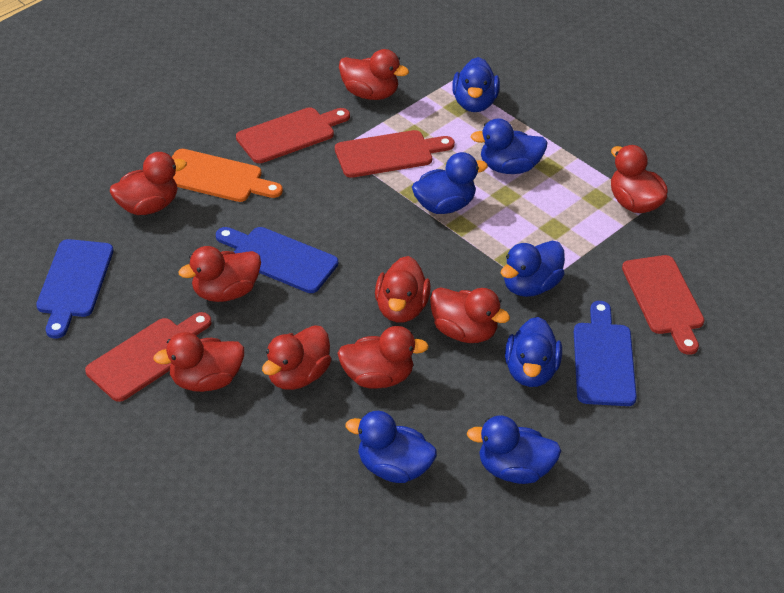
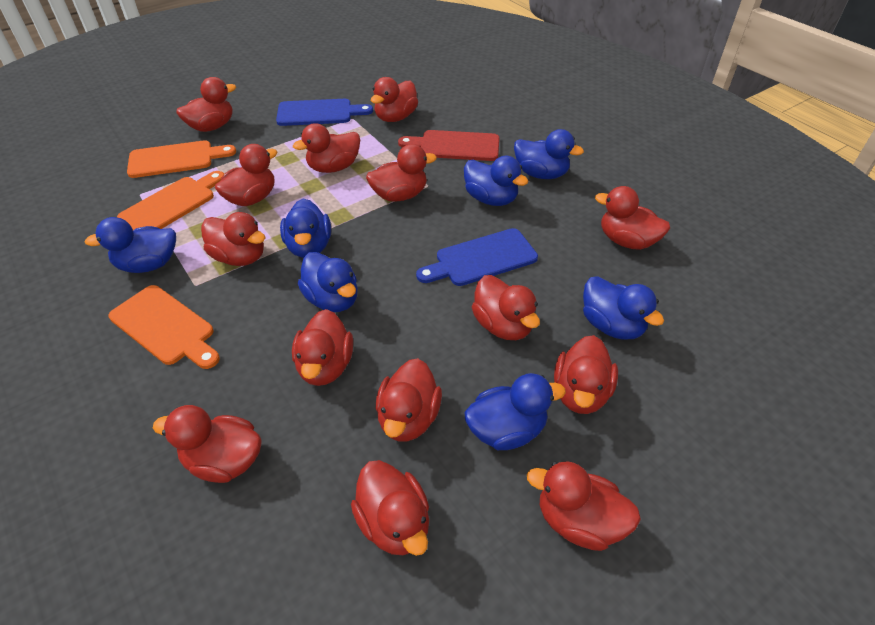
blue cutting board: 3 -> 2
orange cutting board: 1 -> 3
red cutting board: 4 -> 1
red duck: 9 -> 14

